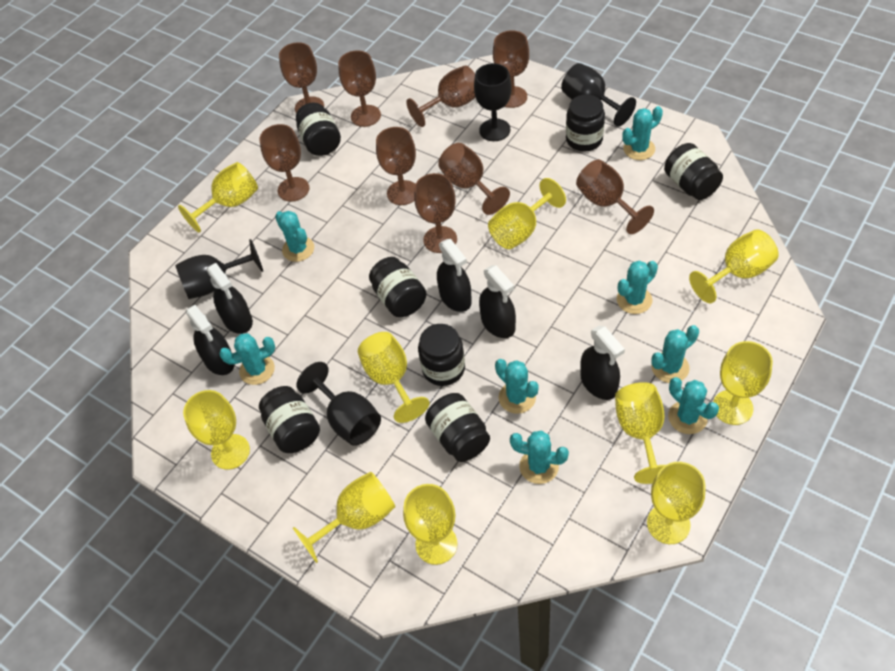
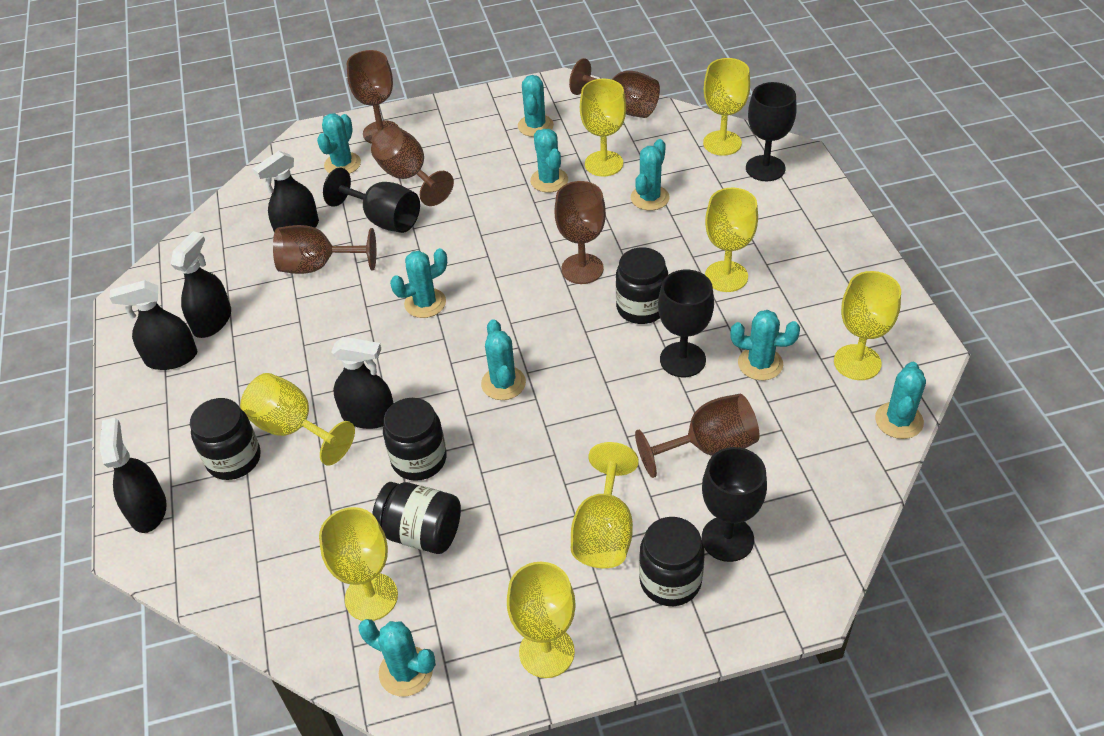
black jar: 7 -> 5
brown goblet: 9 -> 6
turquoise cactus: 8 -> 9
yellow goblet: 10 -> 8

